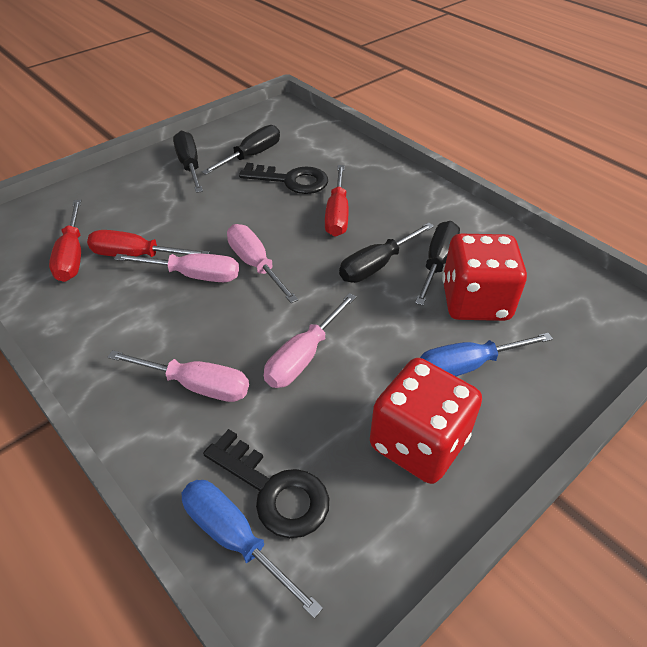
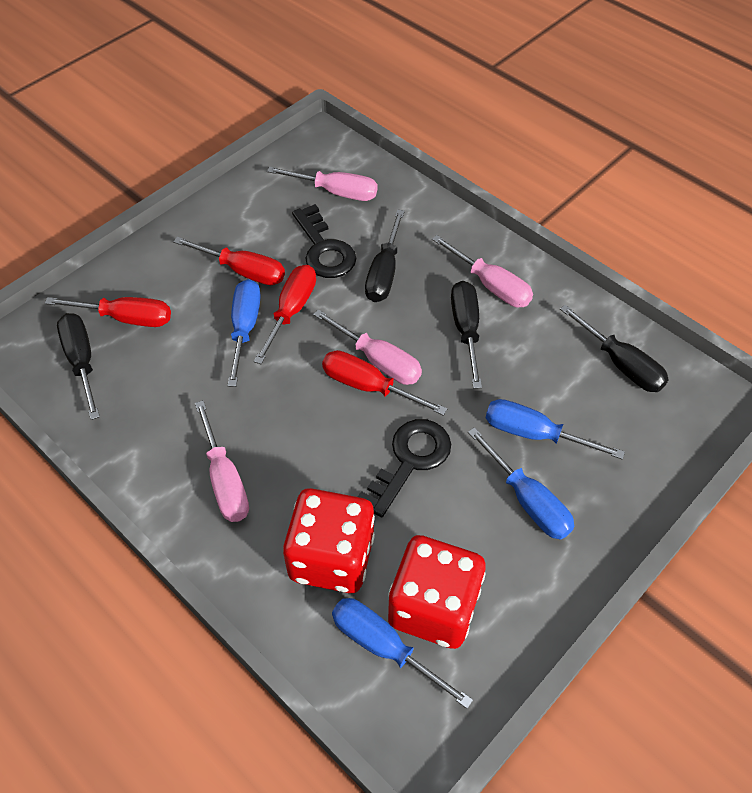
blue screwdriver: 2 -> 4
red screwdriver: 3 -> 4

